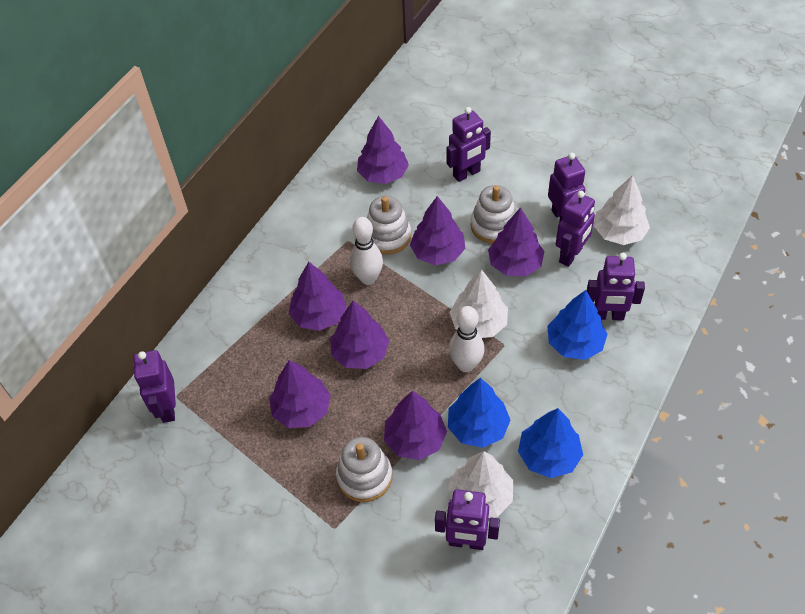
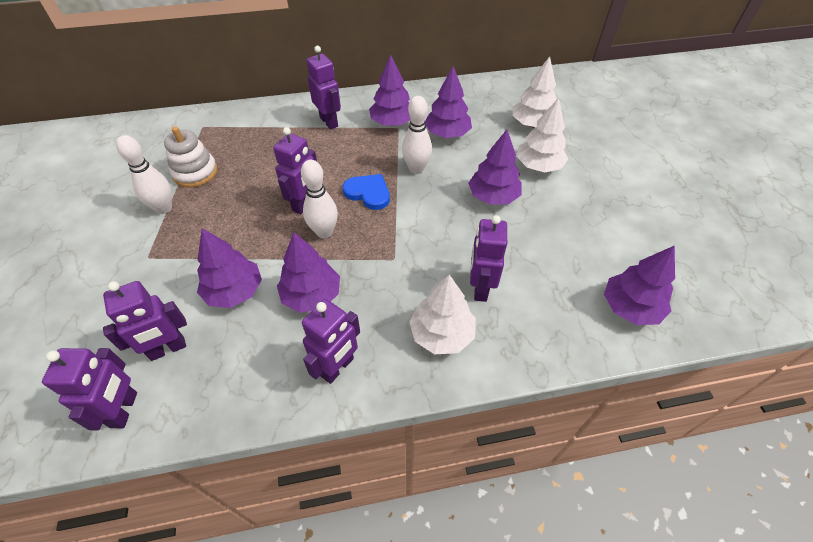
blue heart: 0 -> 1
blue tree: 3 -> 0
purple tree: 7 -> 6
white bowling pin: 2 -> 3
white stacking toy: 3 -> 1

